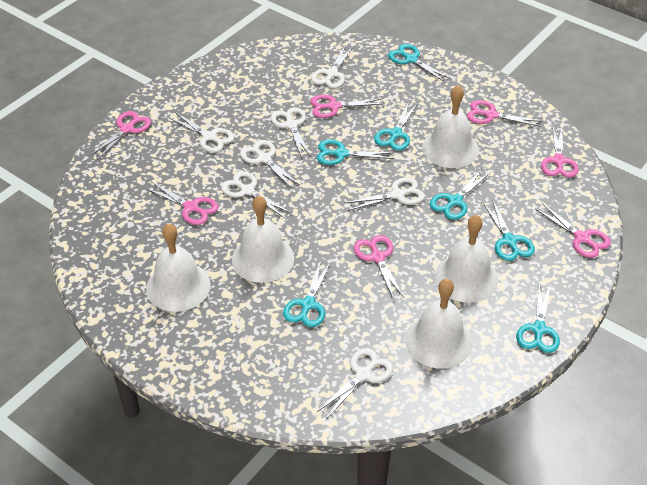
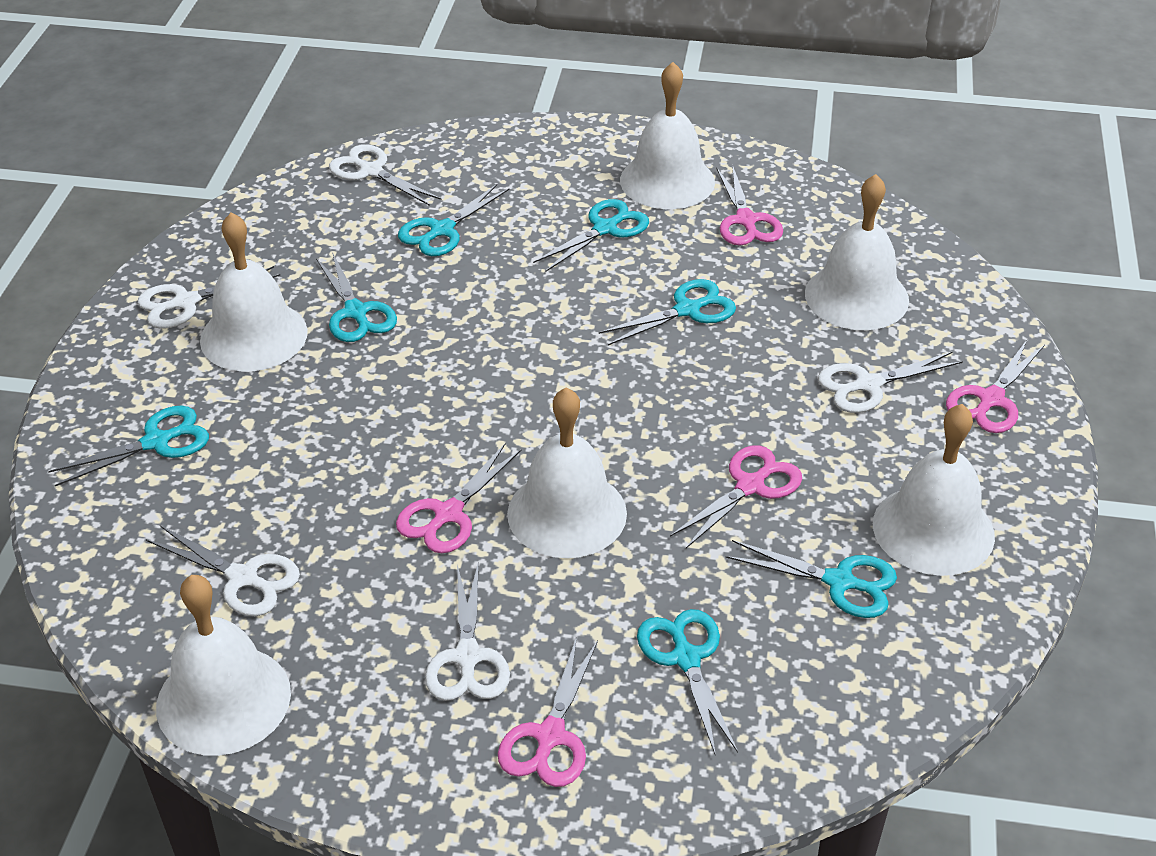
pink scissors: 7 -> 5
white bell: 5 -> 6
white scissors: 7 -> 5

